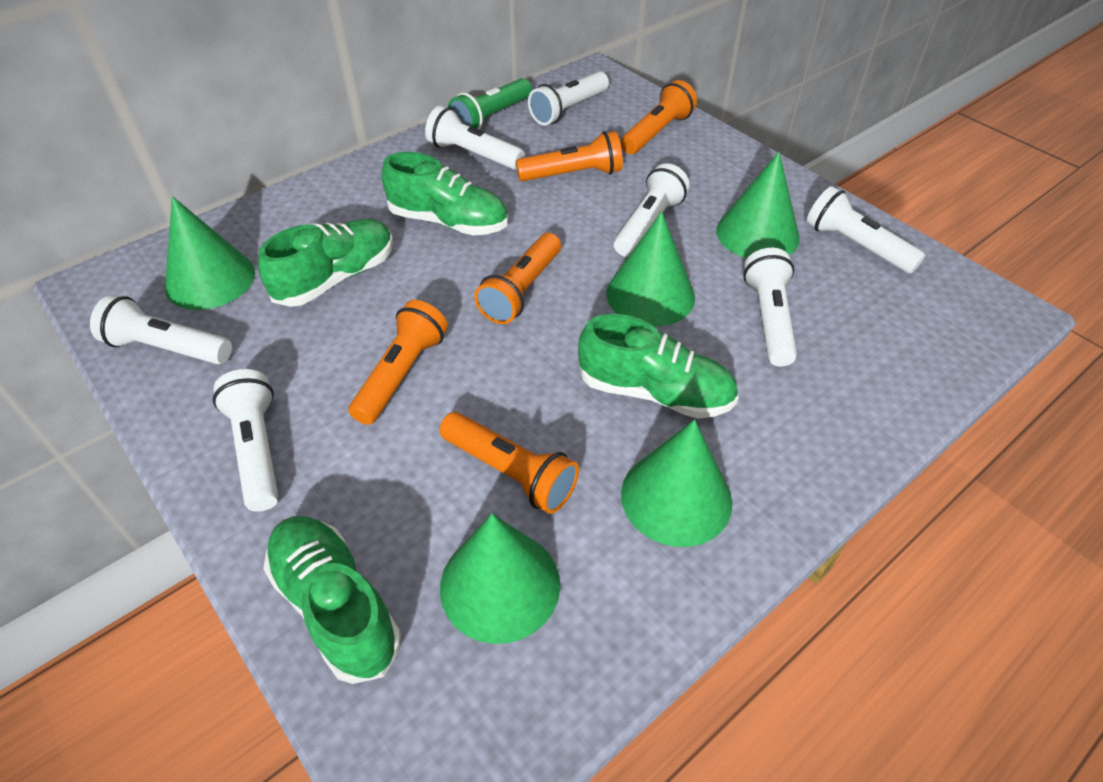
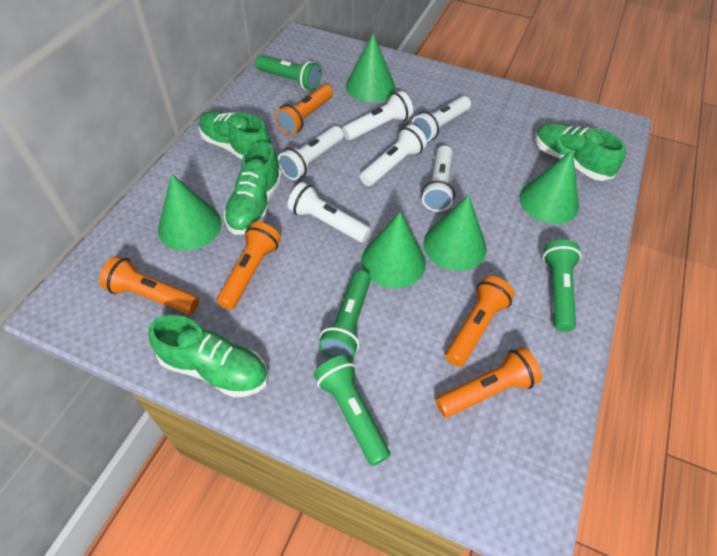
green flashlight: 1 -> 4
white flashlight: 7 -> 6

